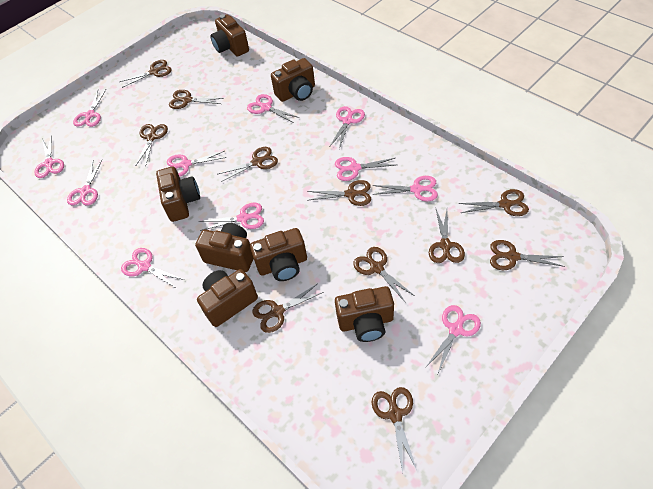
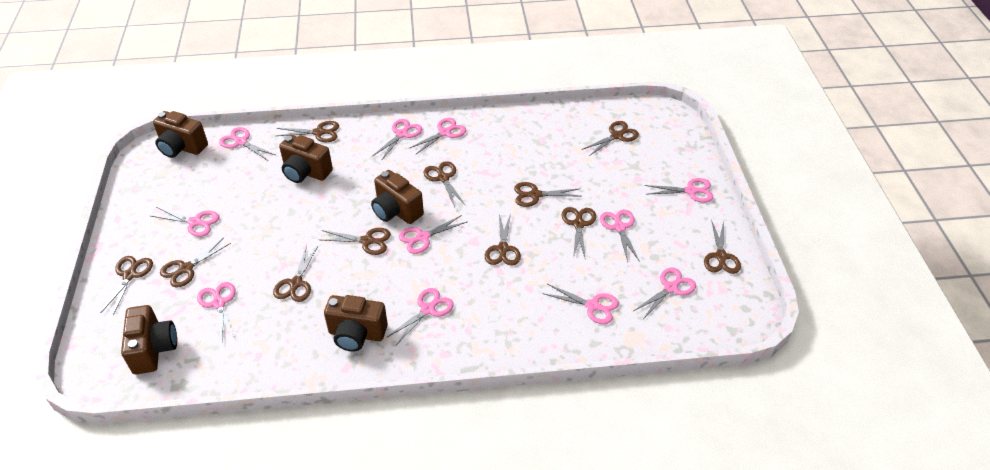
brown camera: 7 -> 5

